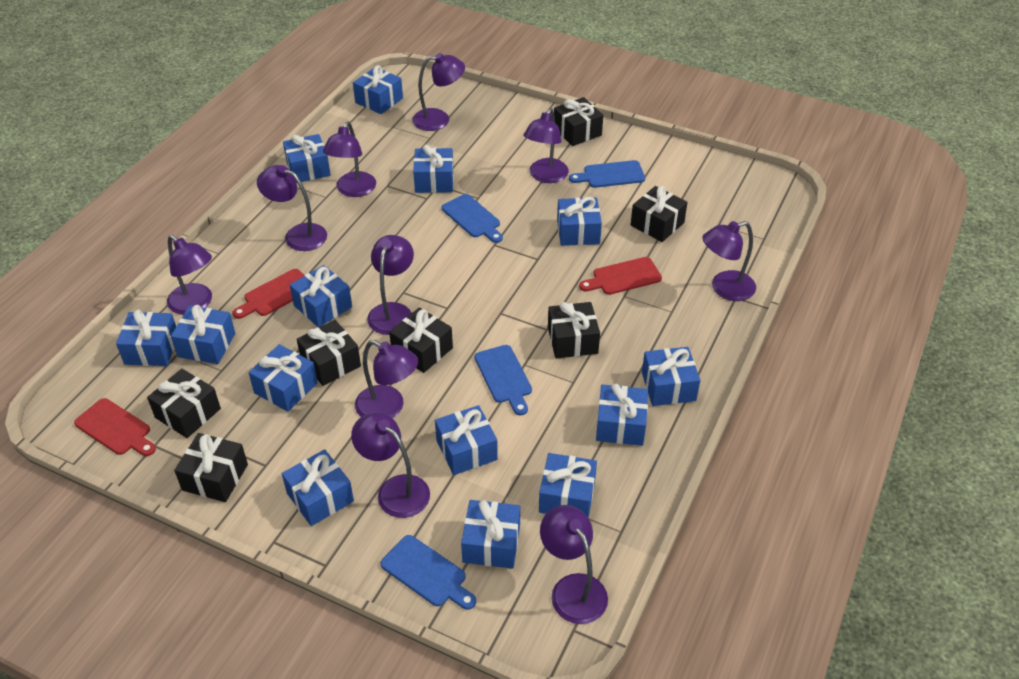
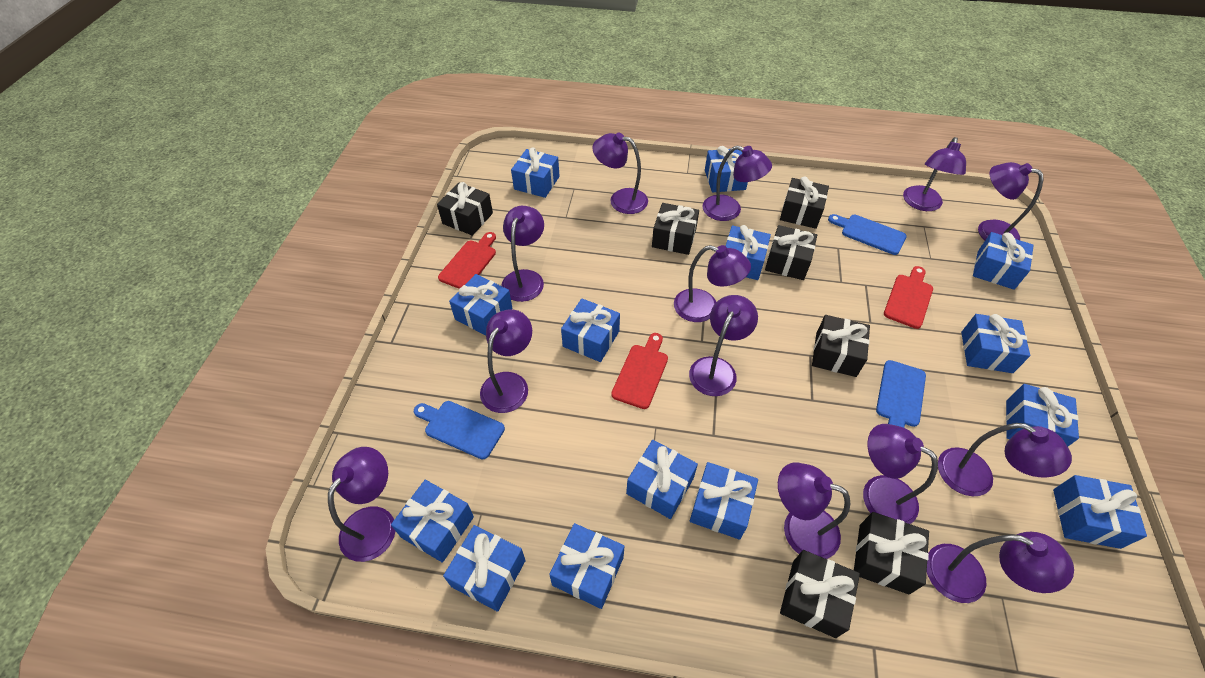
blue cutting board: 4 -> 3
purple lamp: 10 -> 13

